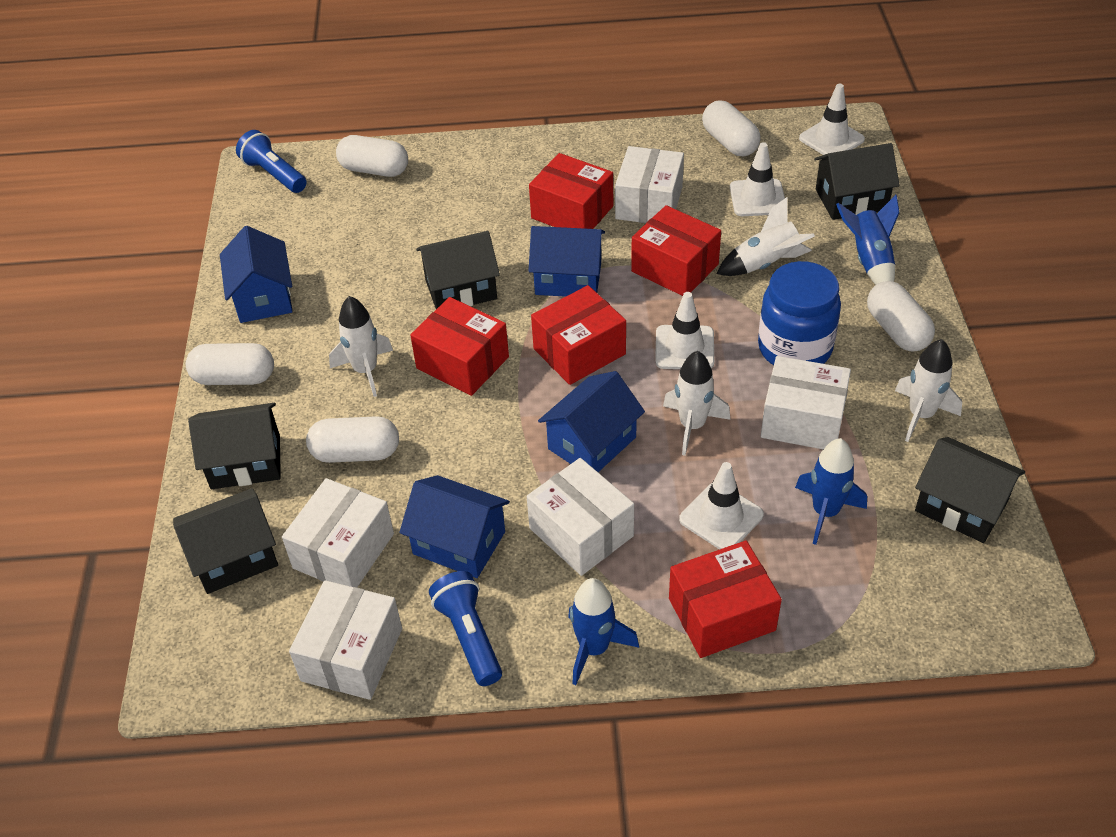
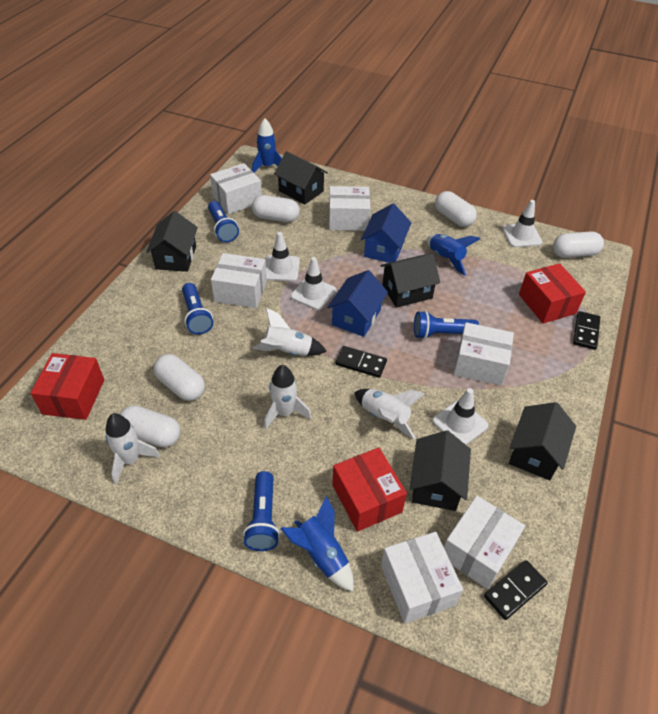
black domino: 0 -> 3
blue flashlight: 2 -> 4
blue house: 4 -> 2
blue jar: 1 -> 0
red box: 5 -> 3
white box: 5 -> 6

